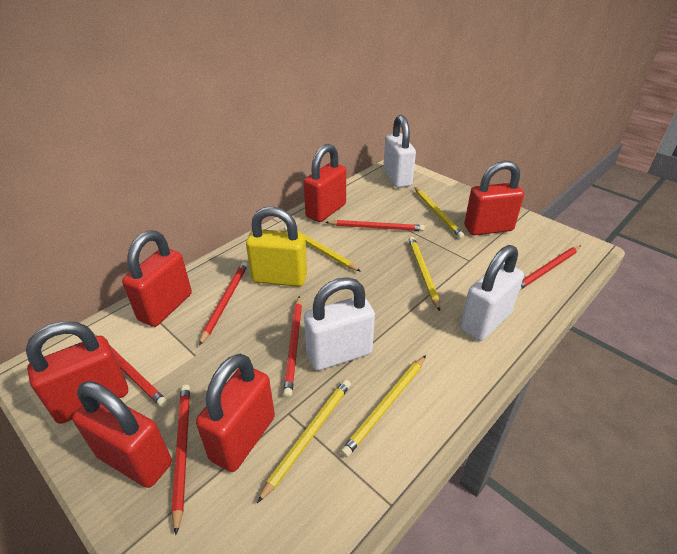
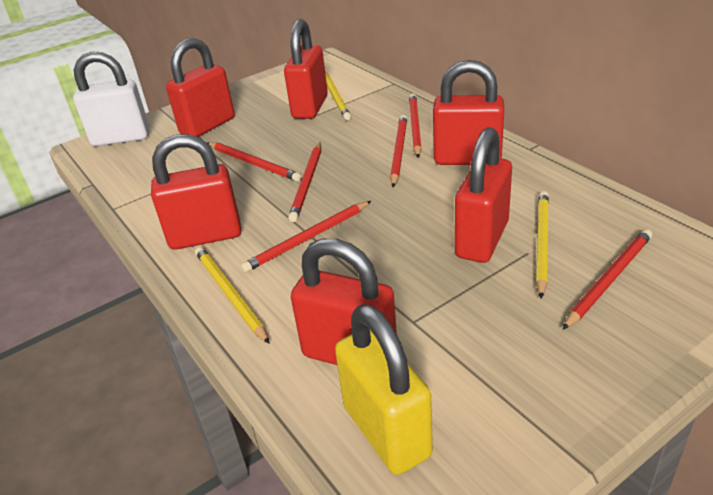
white padlock: 3 -> 1
yellow pencil: 5 -> 3

